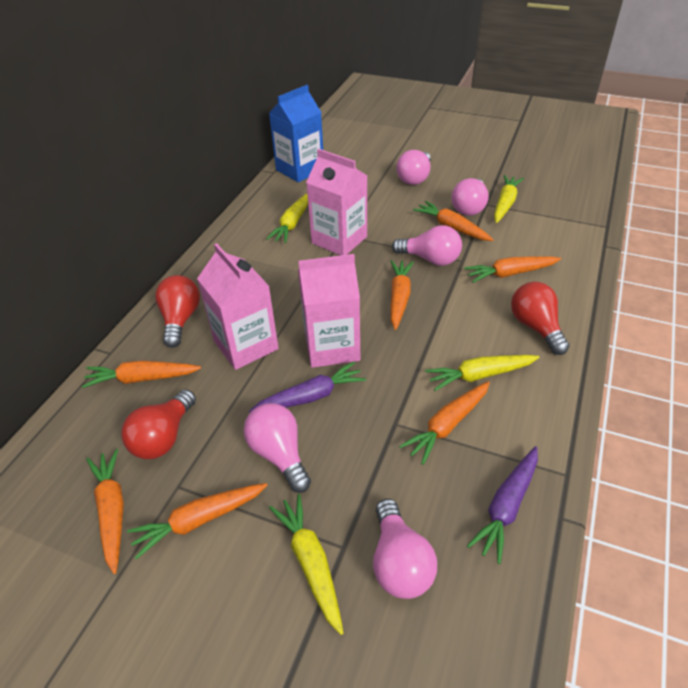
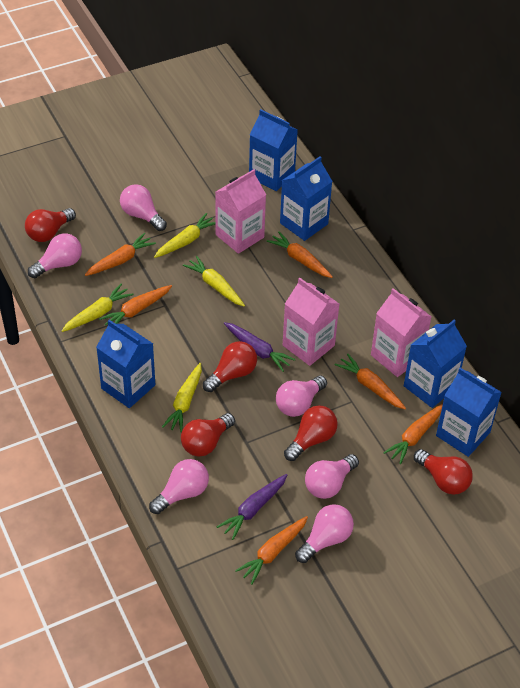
blue carton: 1 -> 5
orange carrot: 7 -> 6
pink light bulb: 5 -> 6
red light bulb: 3 -> 5

